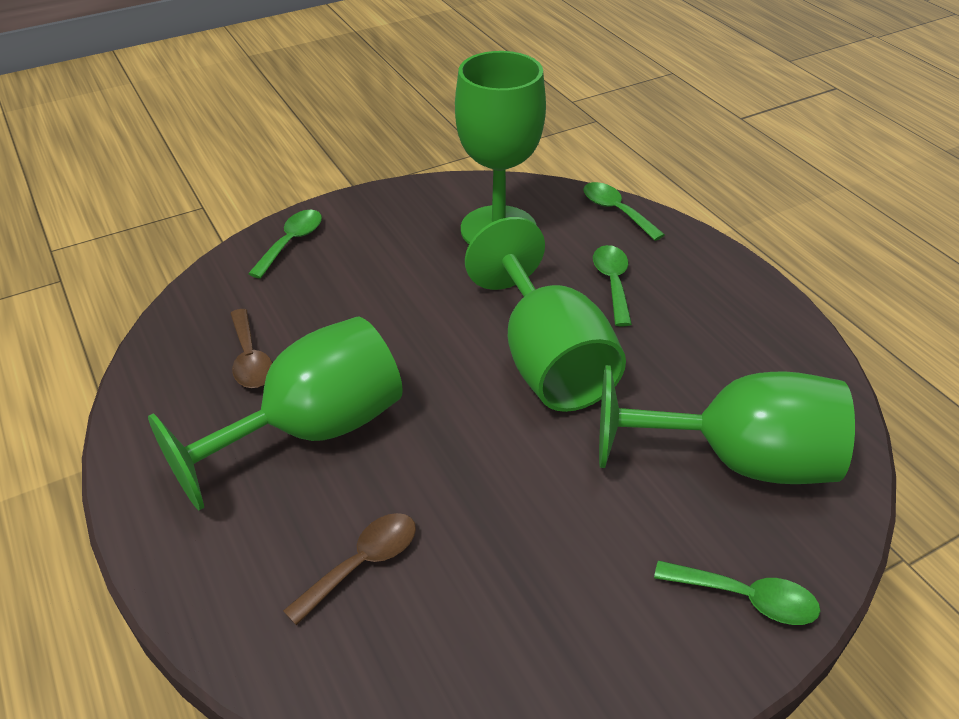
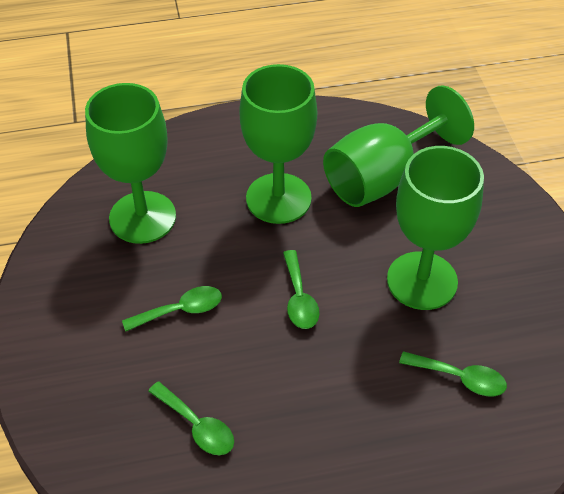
brown spoon: 2 -> 0

